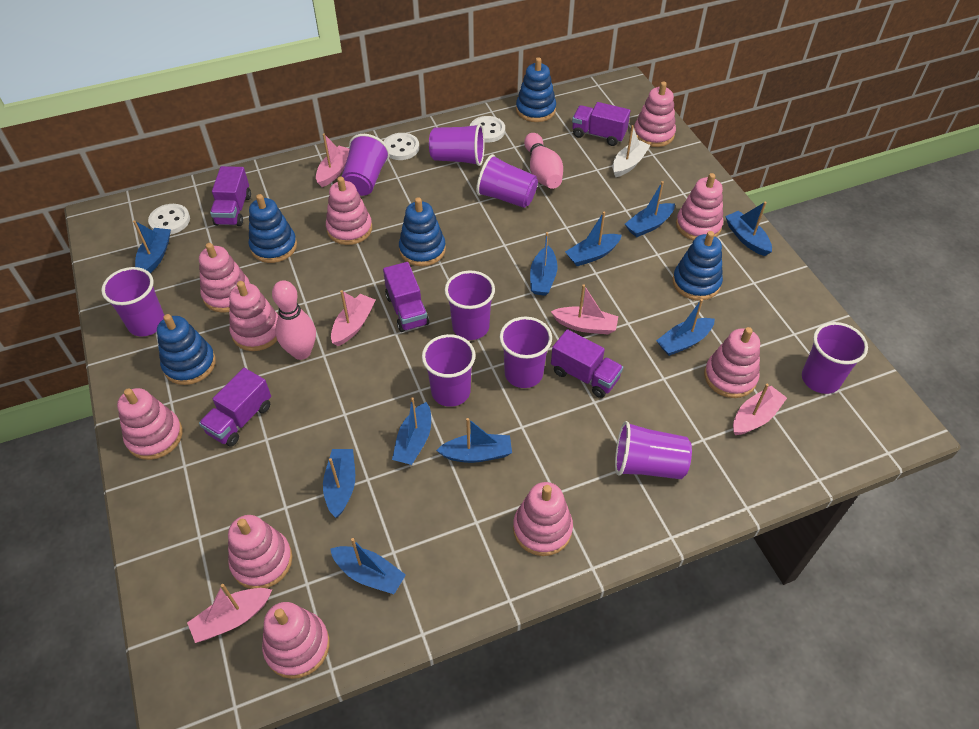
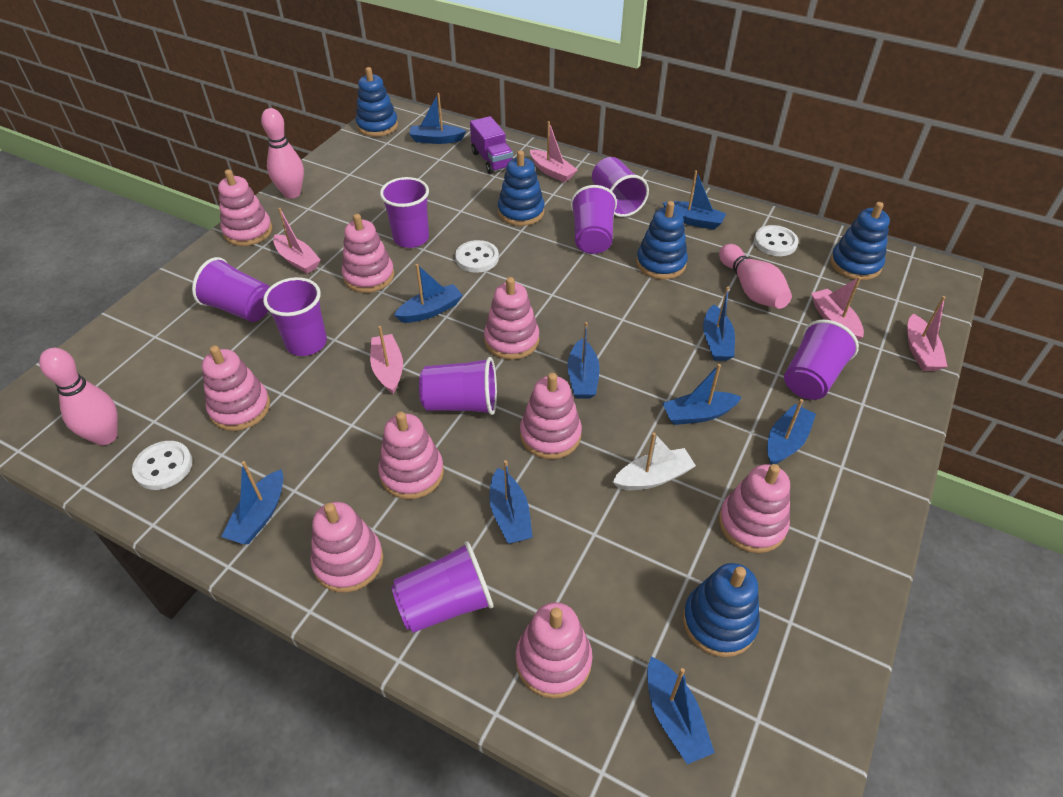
pink bowling pin: 2 -> 3
pink stacking toy: 10 -> 9
purple cup: 9 -> 8
purple truck: 5 -> 1

